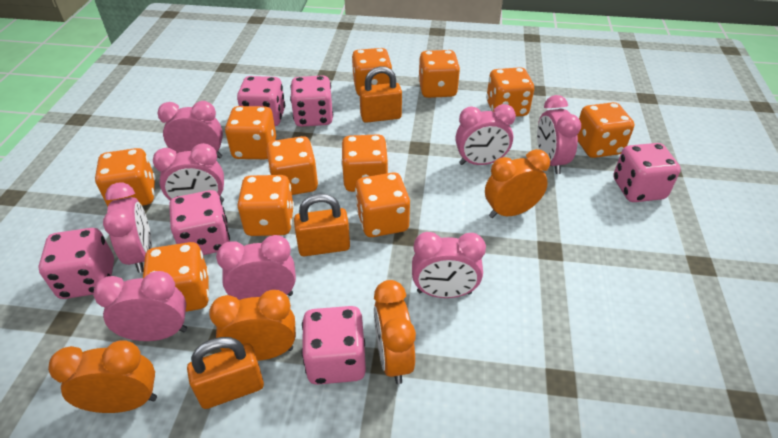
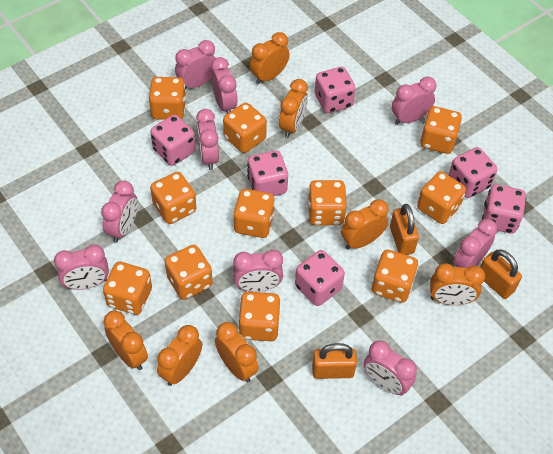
orange clock: 4 -> 7
pink clock: 8 -> 9

